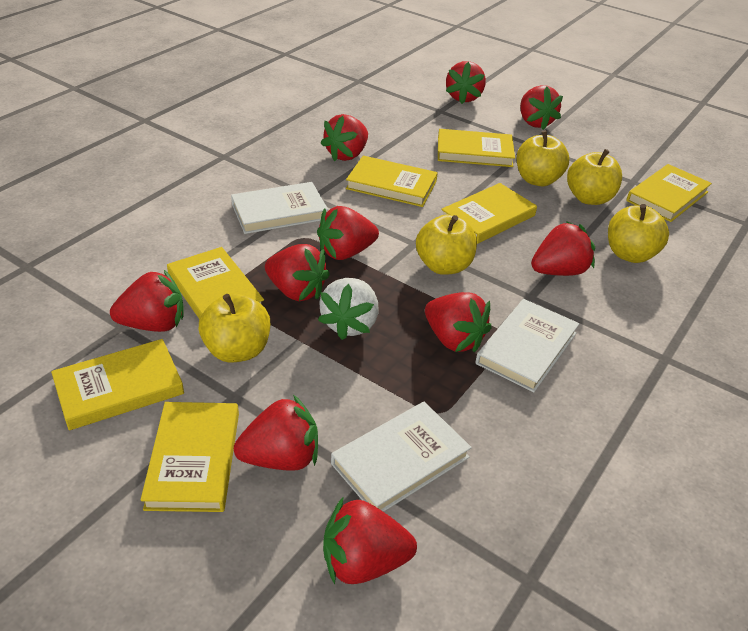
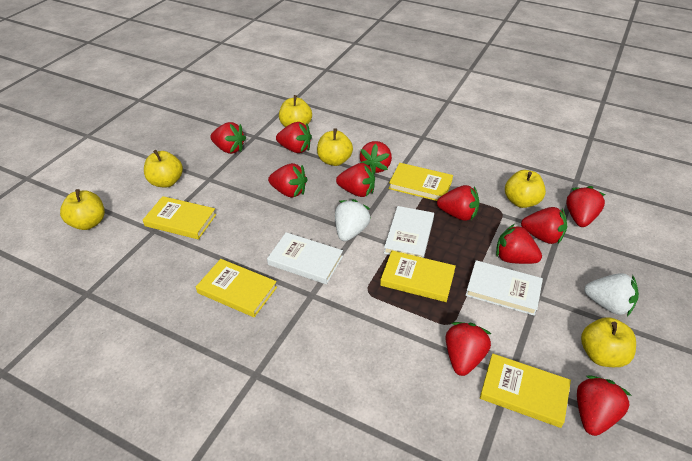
red strawberry: 10 -> 11
white strawberry: 1 -> 2
yellow apple: 5 -> 6
yellow book: 7 -> 5

